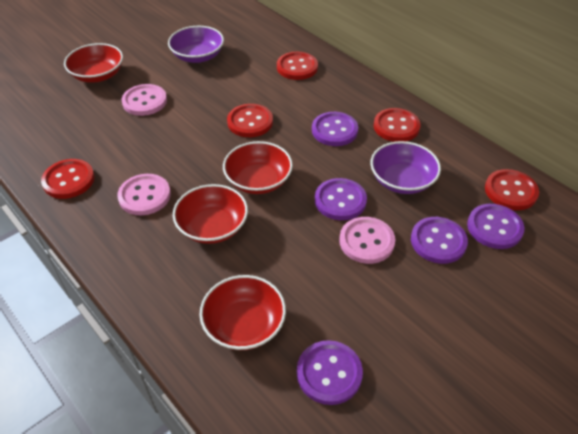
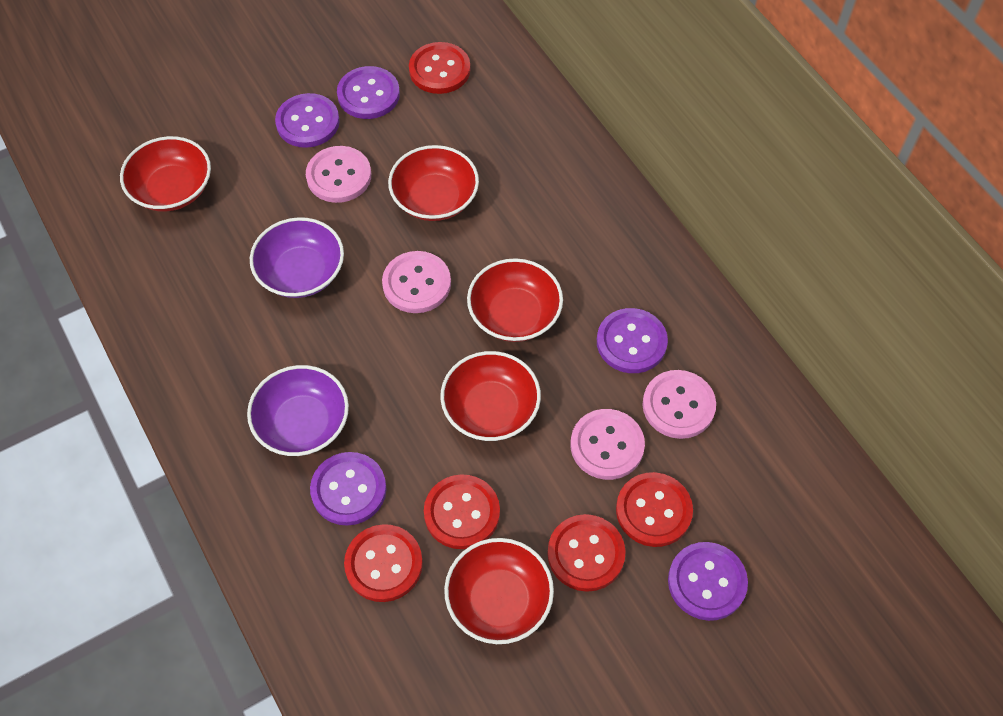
pink button: 3 -> 4
red bowl: 4 -> 5

